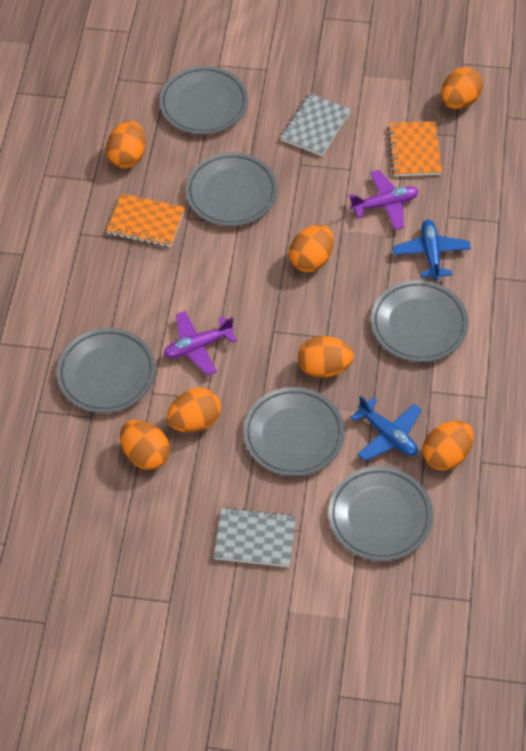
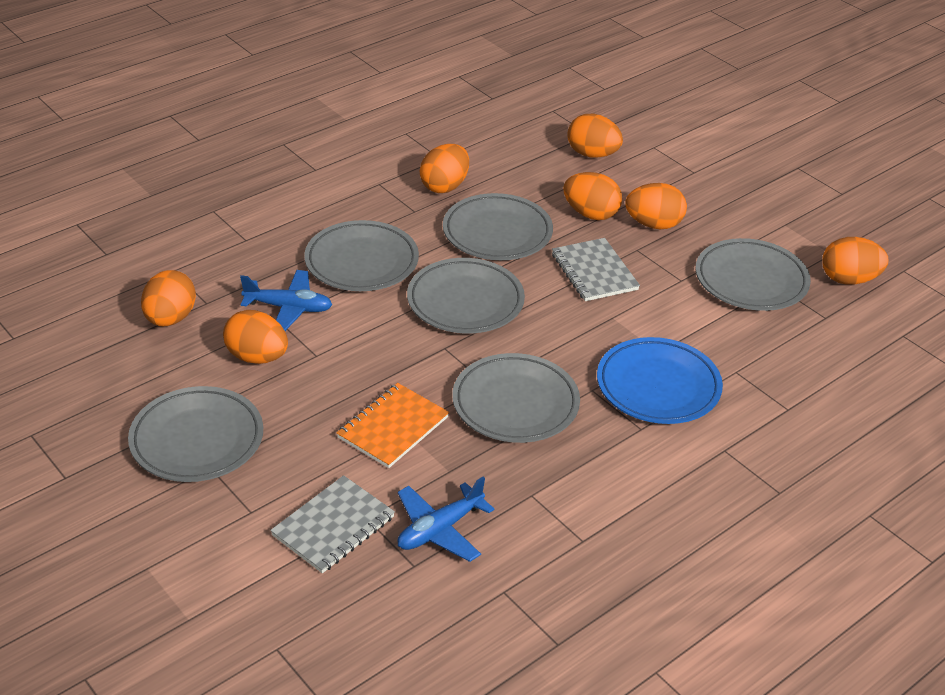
blue plate: 0 -> 1
orange notebook: 2 -> 1
purple plane: 2 -> 0

